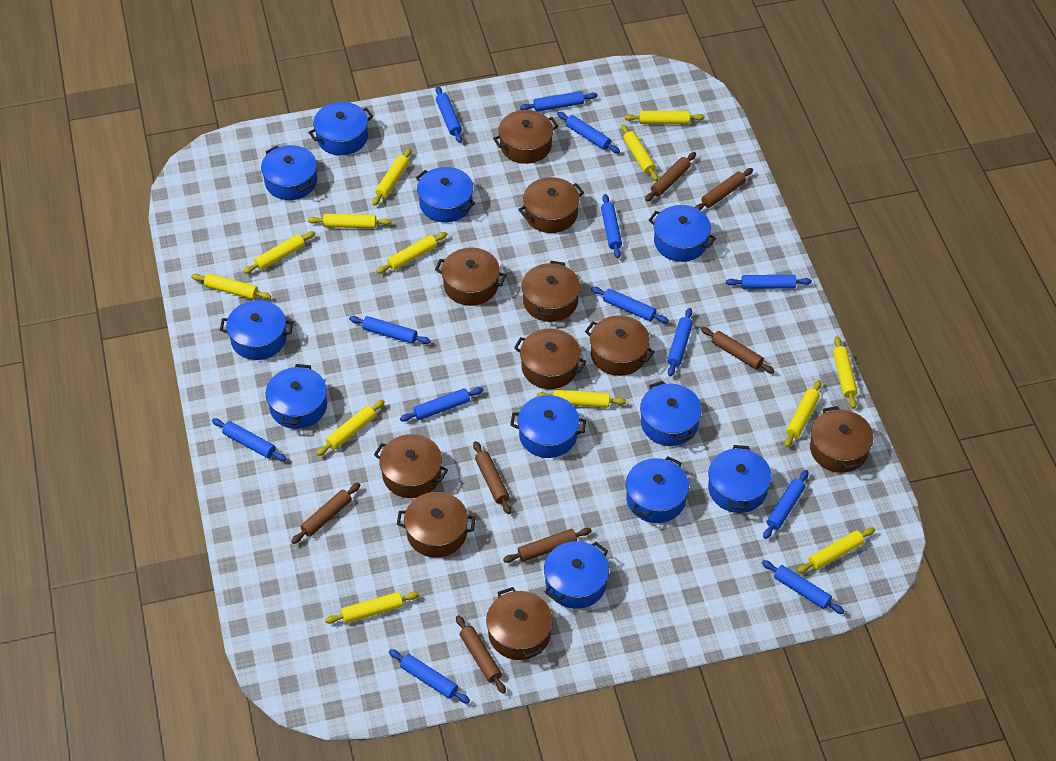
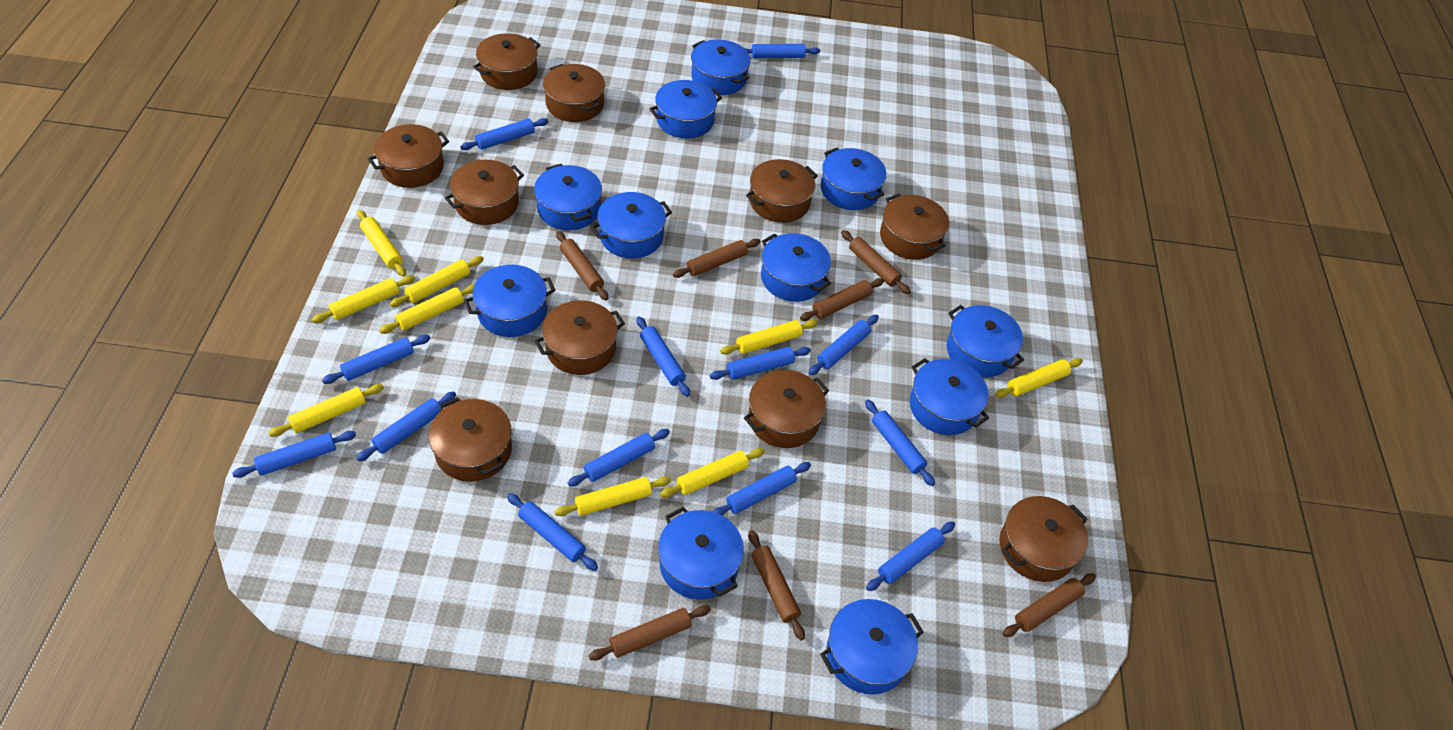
yellow rolling pin: 13 -> 9

